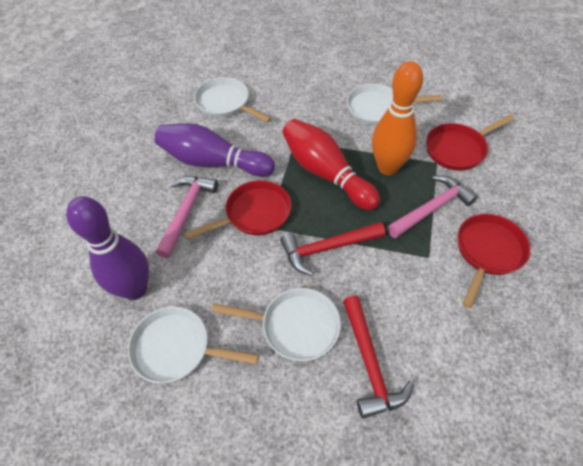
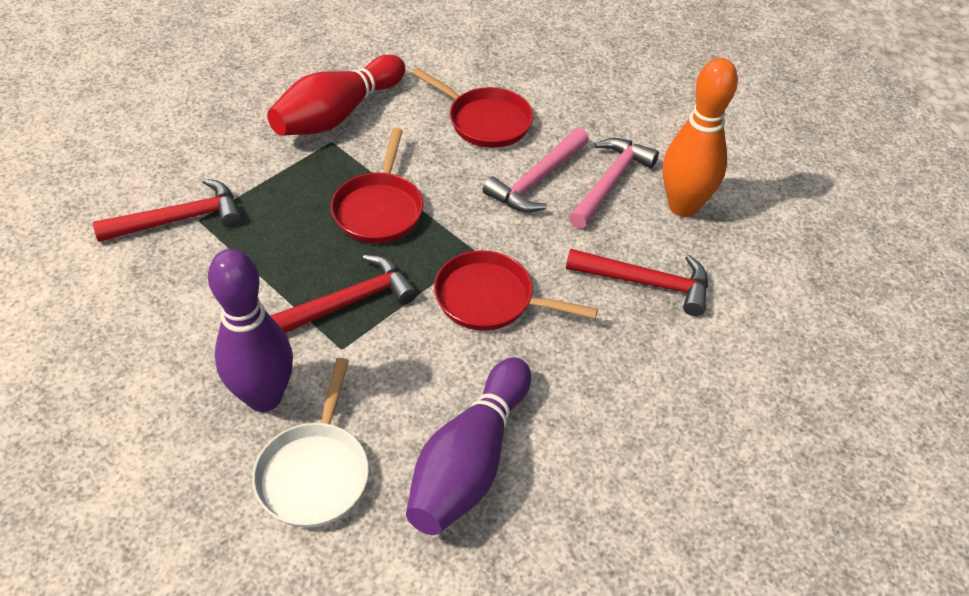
red hammer: 2 -> 3
white pan: 4 -> 1

